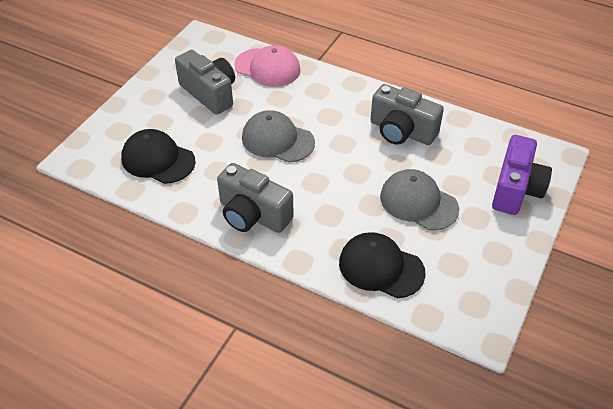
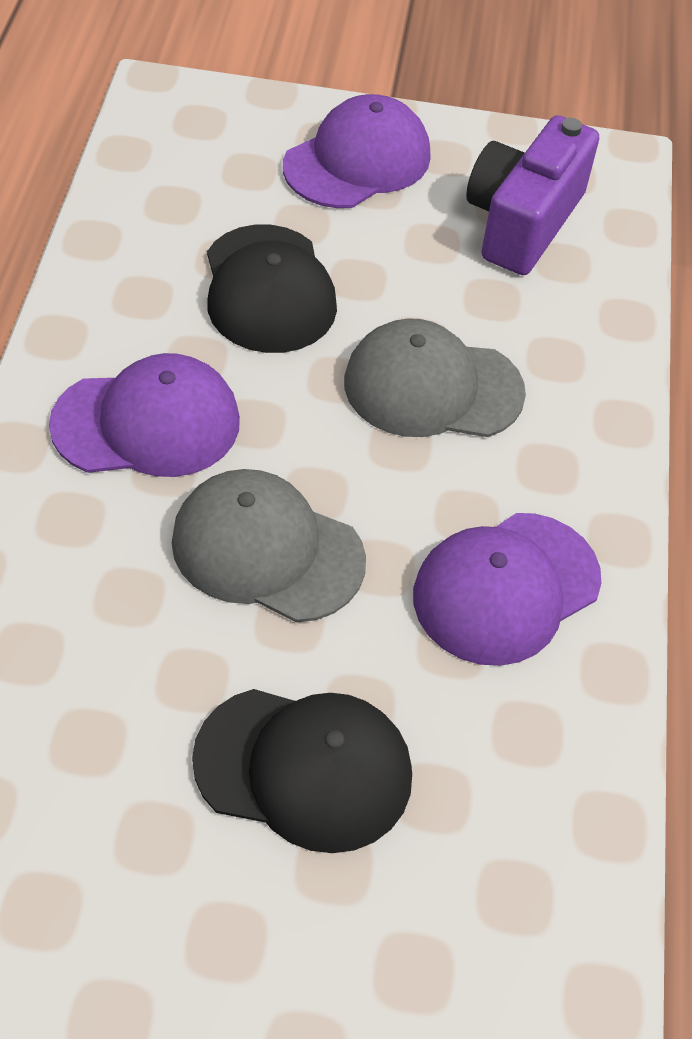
grey camera: 3 -> 0
pink cap: 1 -> 0
purple cap: 0 -> 3

